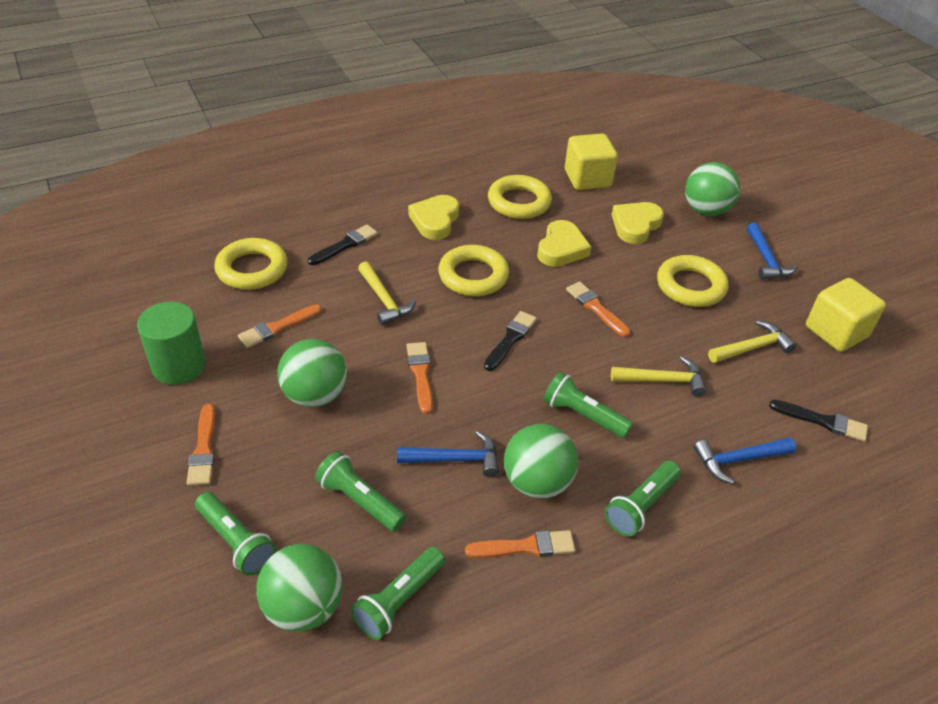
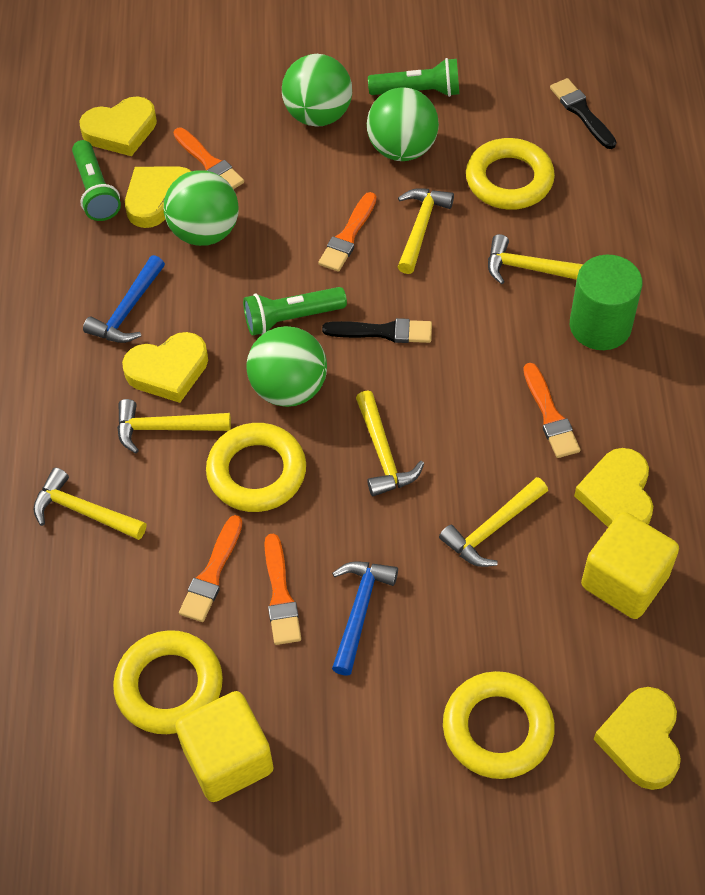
black brush: 3 -> 2
blue hammer: 3 -> 2
green flashlight: 5 -> 3
yellow hammer: 3 -> 6
yellow heart: 3 -> 5

